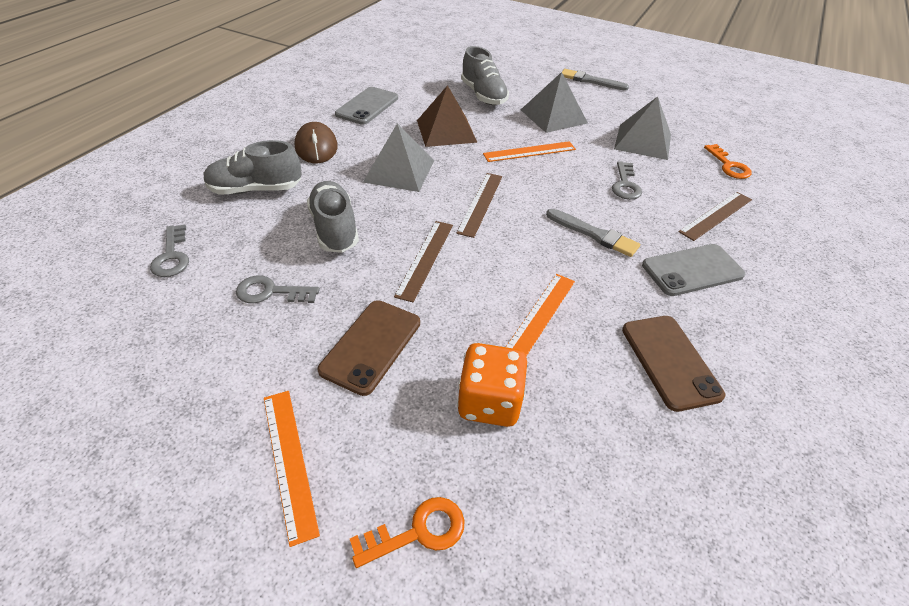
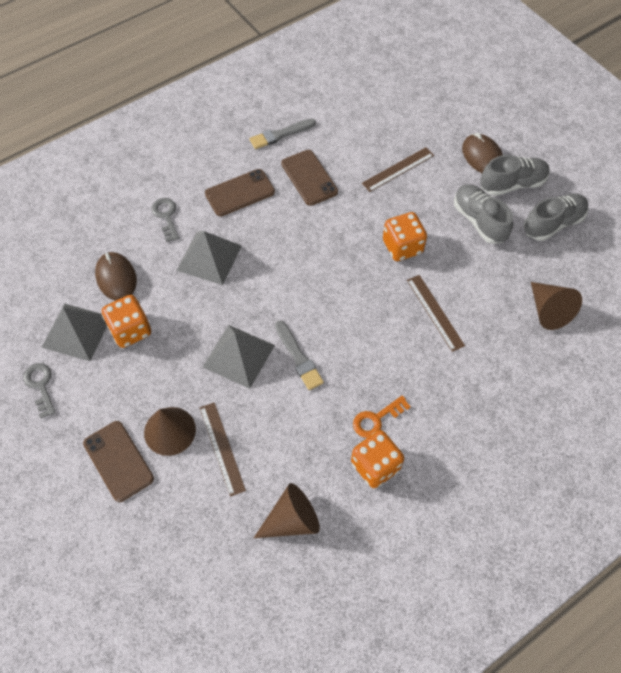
brown cone: 0 -> 3
brown mouse: 1 -> 2
brown phone: 2 -> 3
brown pyramid: 1 -> 0
grey key: 3 -> 2
grey phone: 2 -> 0
orange dice: 1 -> 3
orange key: 2 -> 1
orange ruler: 3 -> 0

